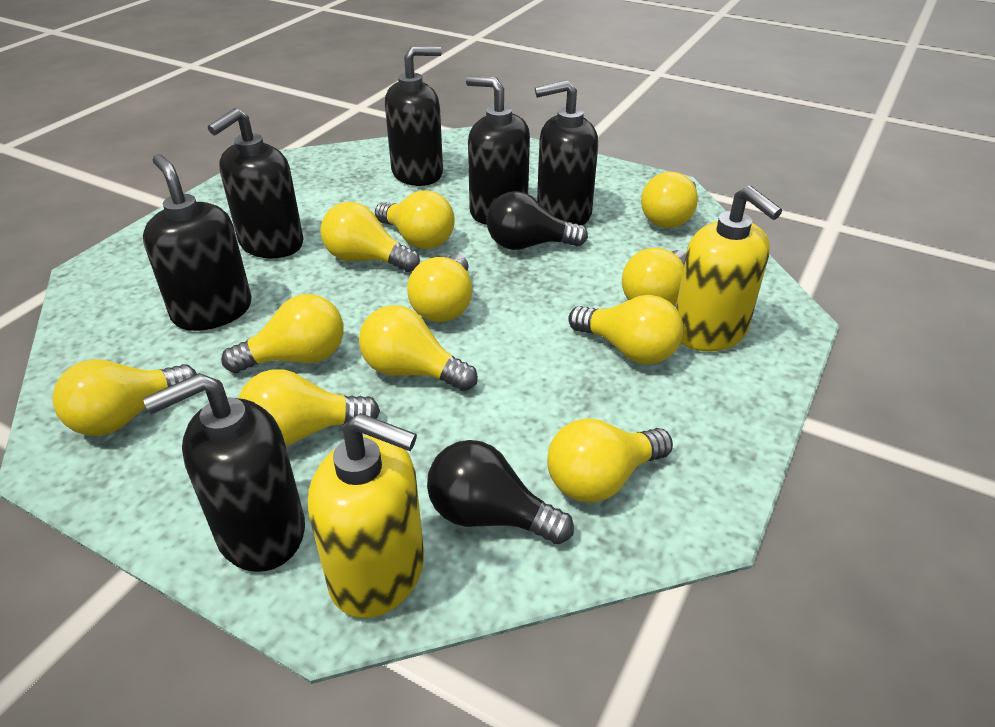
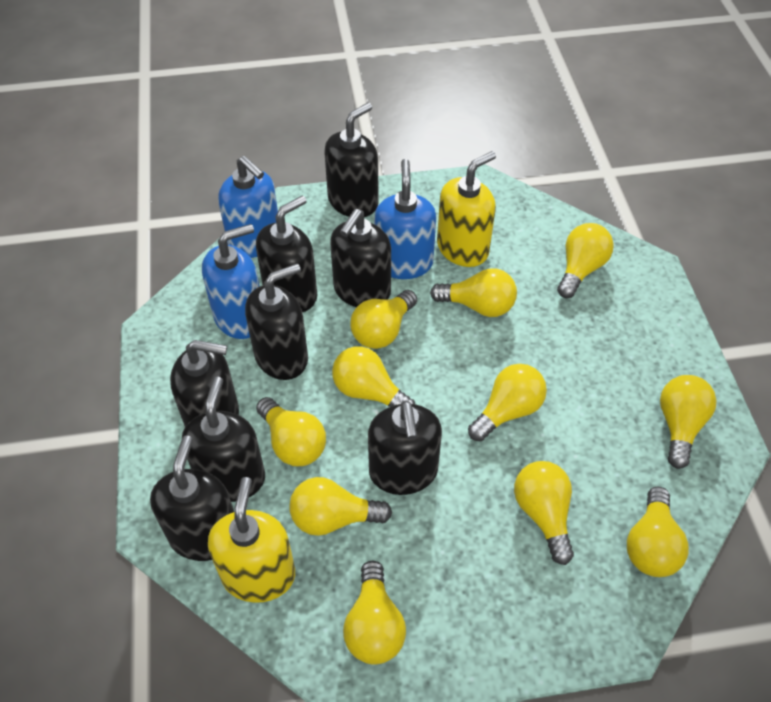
black light bulb: 2 -> 0
black soap dispenser: 6 -> 8
blue soap dispenser: 0 -> 3

